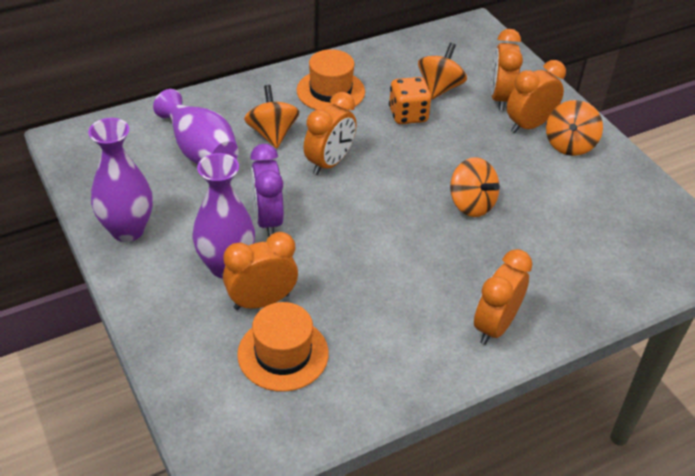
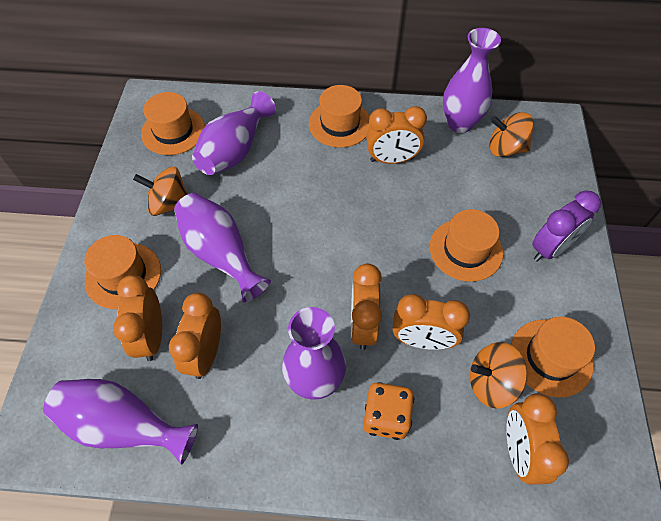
orange clock: 5 -> 6
orange hat: 2 -> 5
orange spinning top: 4 -> 3
purple vase: 3 -> 5

